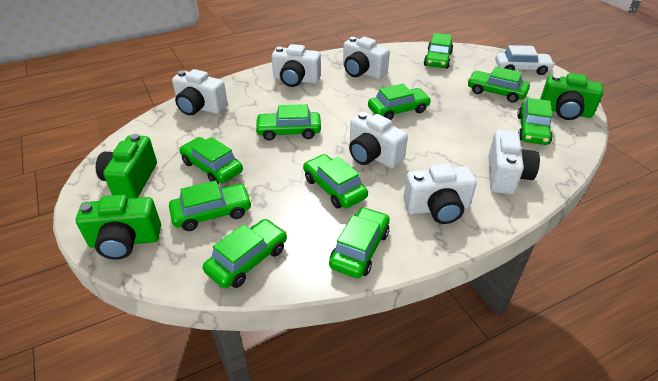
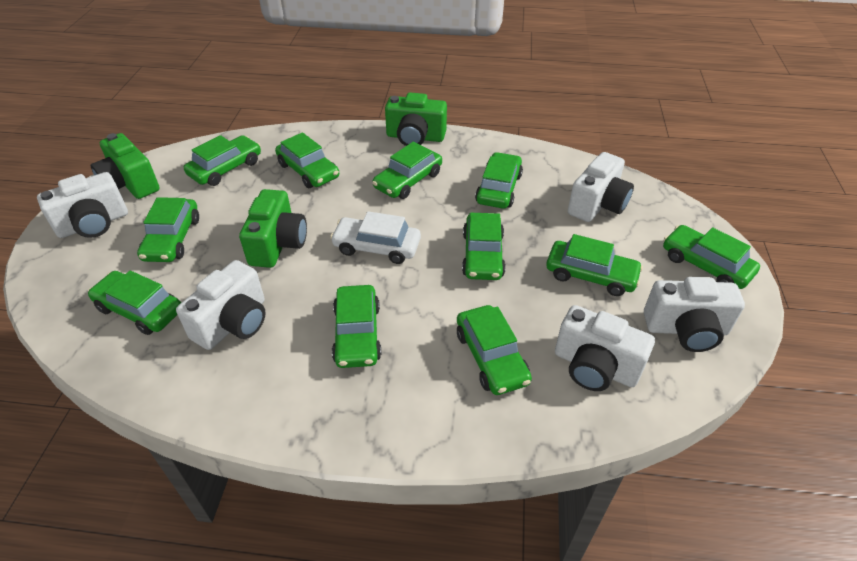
green car: 10 -> 11
white camera: 6 -> 5

